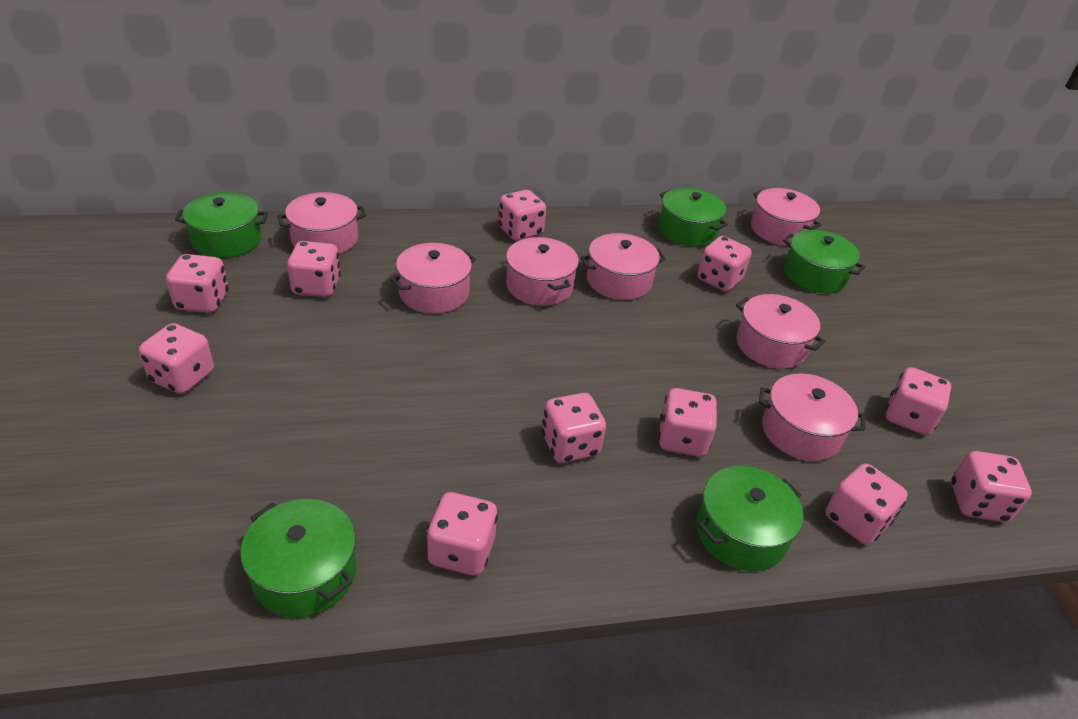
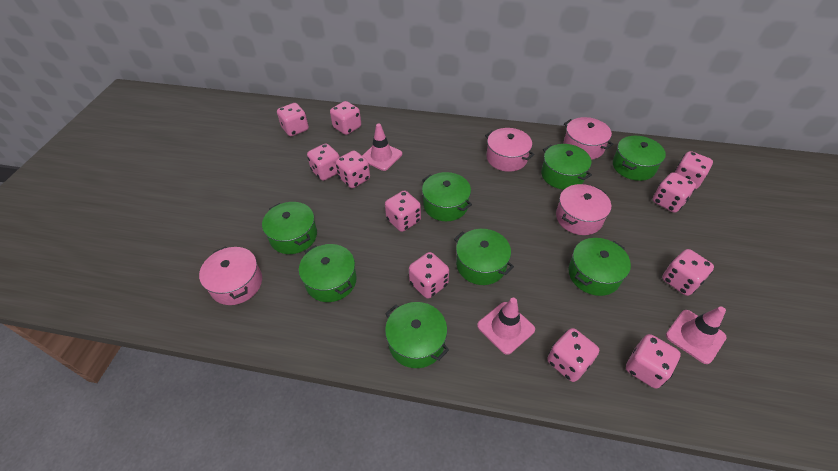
green pot: 5 -> 8
pink pot: 7 -> 4
pink traffic cone: 0 -> 3

